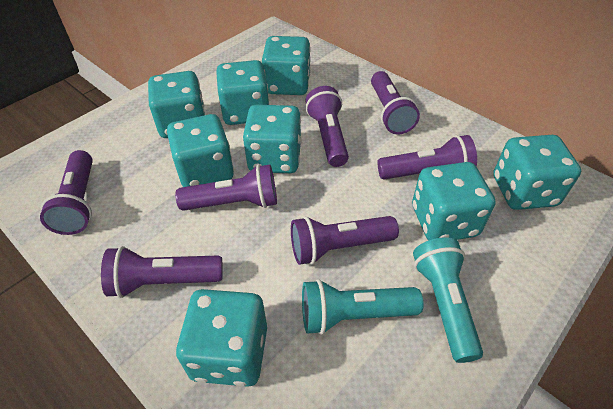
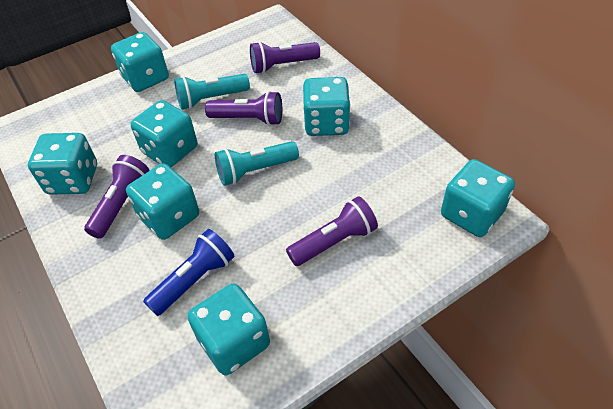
blue flashlight: 0 -> 1
purple flashlight: 7 -> 4
turquoise dice: 8 -> 7

